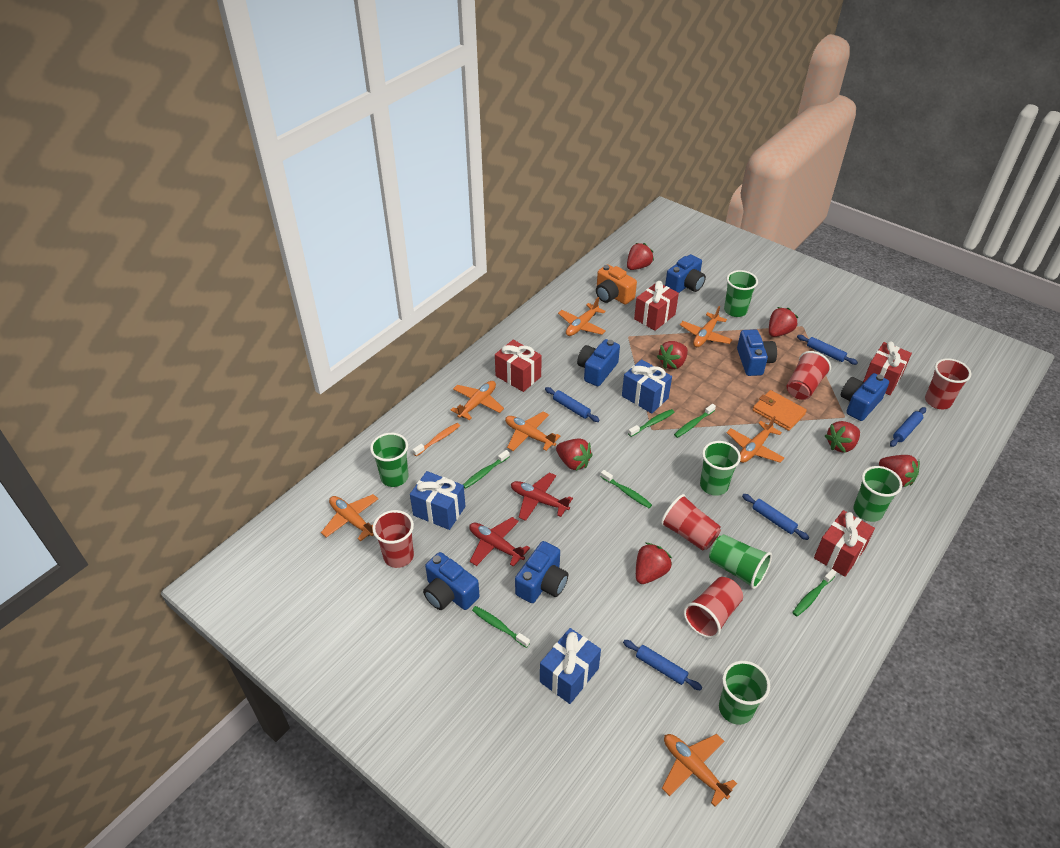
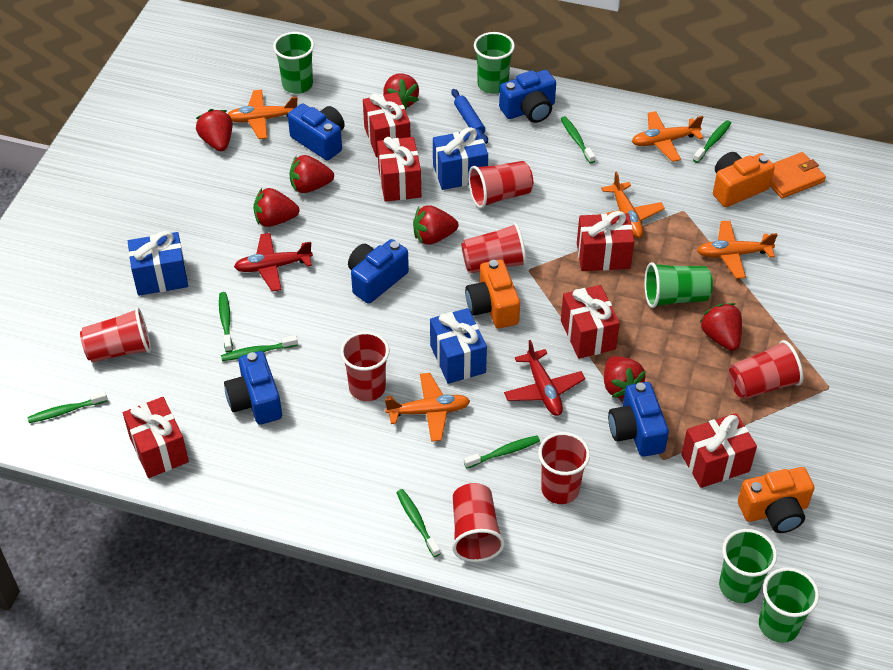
blue camera: 6 -> 5
blue rolling pin: 5 -> 1
green cup: 6 -> 5
green toothbrush: 6 -> 7
orange camera: 1 -> 3
orange plane: 7 -> 5
orange toothbrush: 1 -> 0
red cup: 5 -> 7
red gift: 4 -> 6

